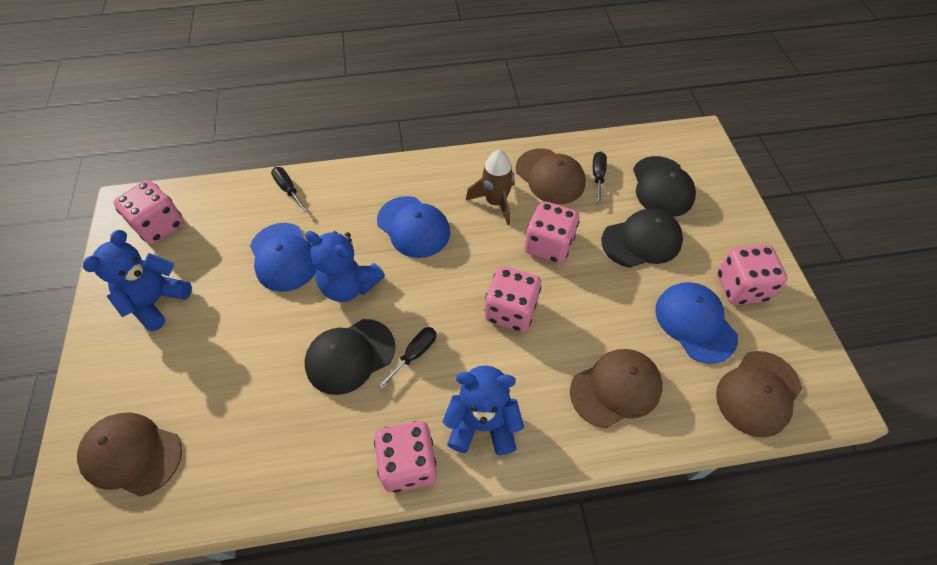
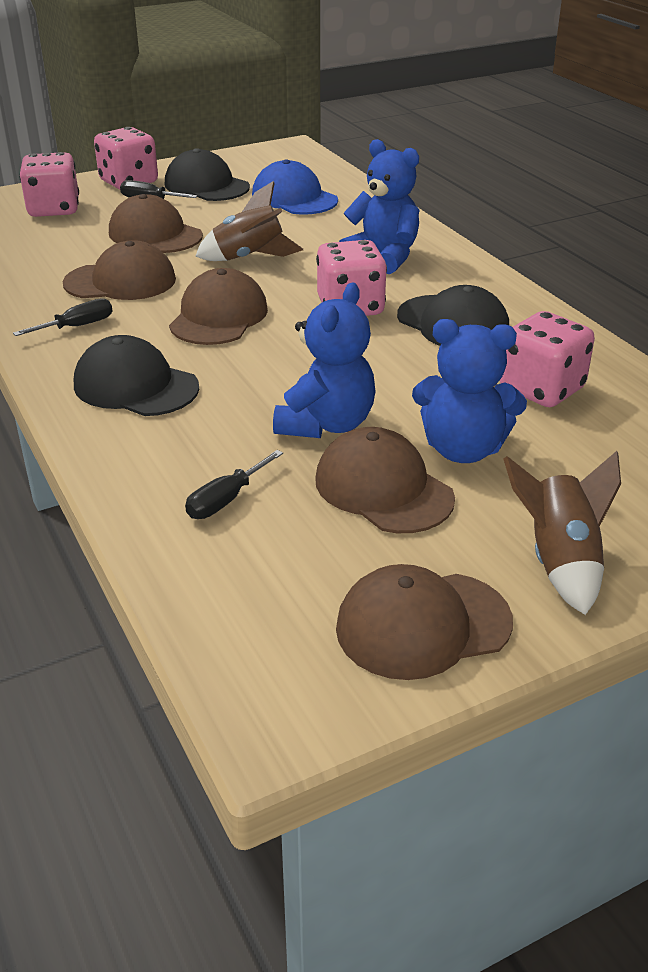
blue cap: 3 -> 1
brown cap: 4 -> 5
brown rocket: 1 -> 2
pink dice: 5 -> 4

